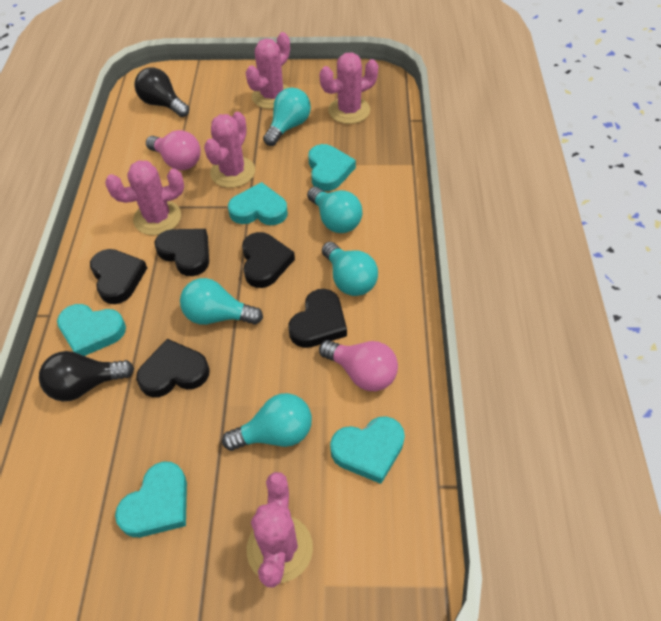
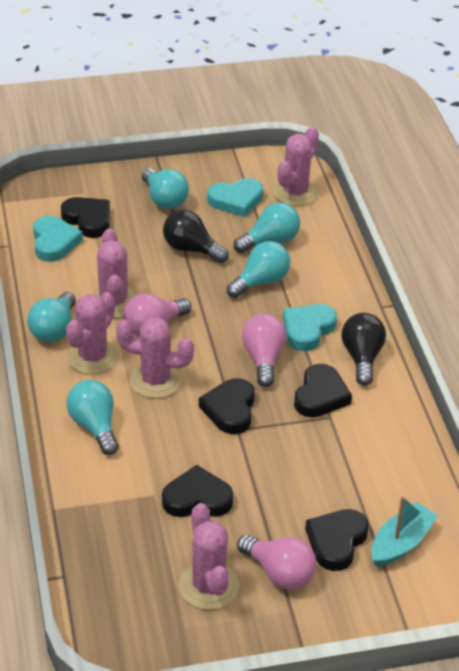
pink light bulb: 2 -> 3
turquoise boat: 0 -> 1
turquoise heart: 5 -> 3

